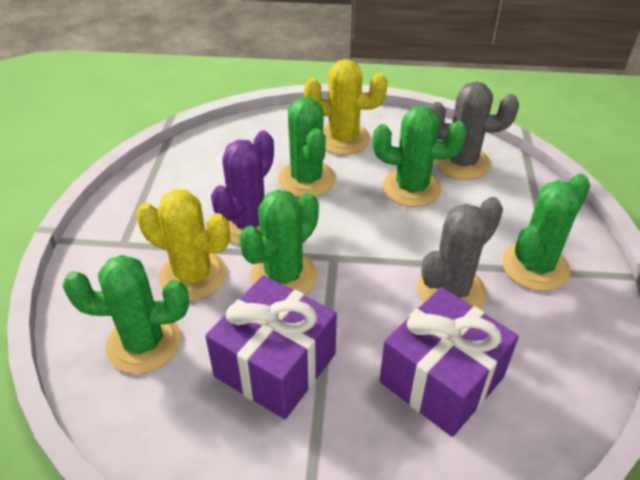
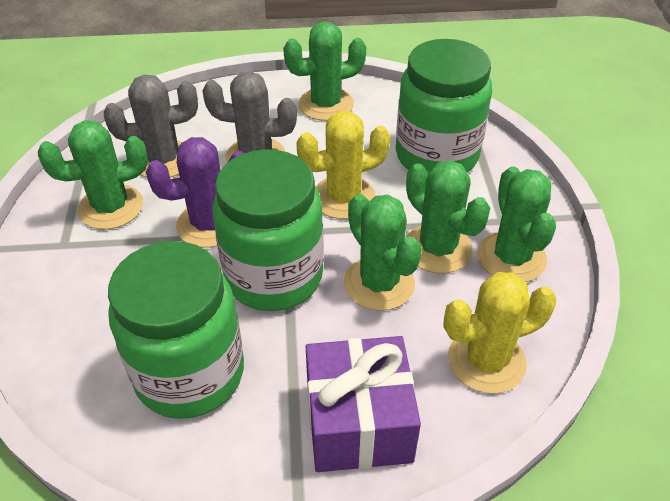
green jar: 0 -> 3
purple gift: 2 -> 1

